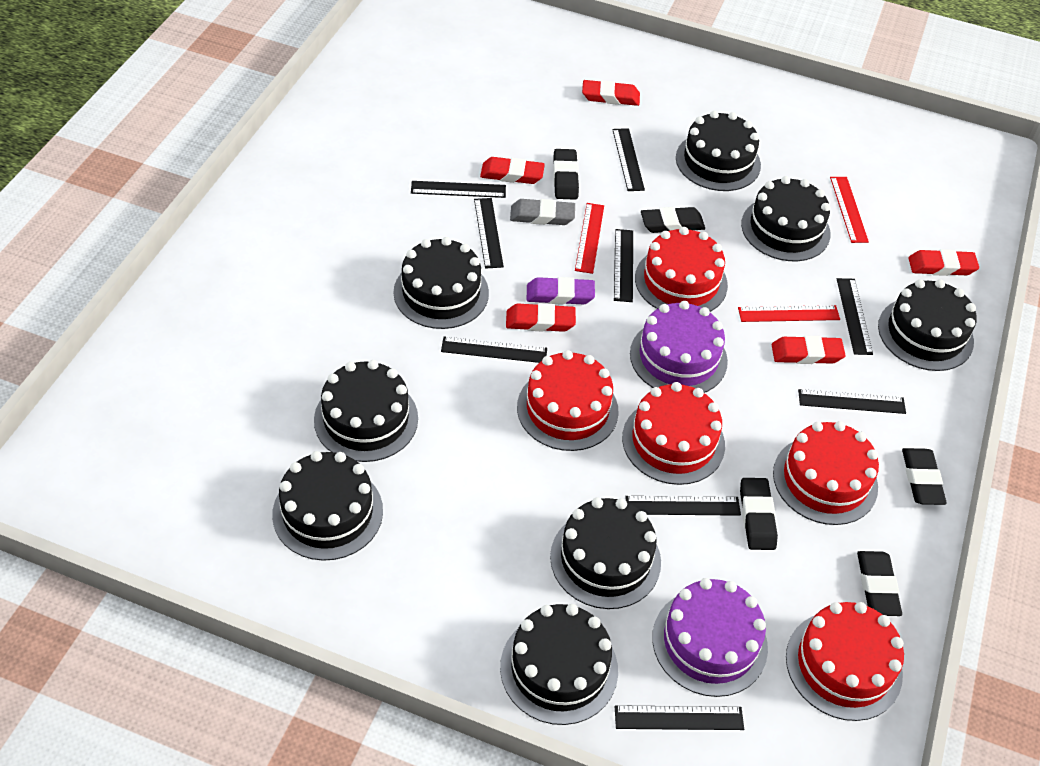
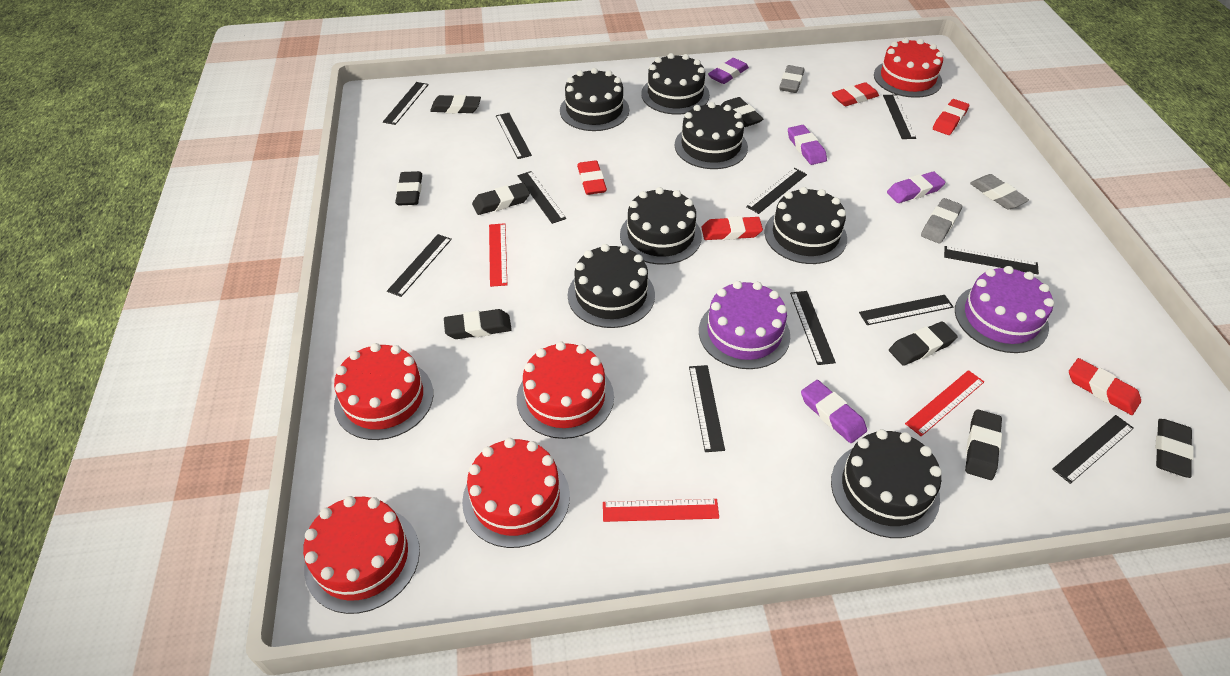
black cake: 8 -> 7
black eraser: 5 -> 8
black ruler: 9 -> 11
grey eraser: 1 -> 3
purple eraser: 1 -> 4

